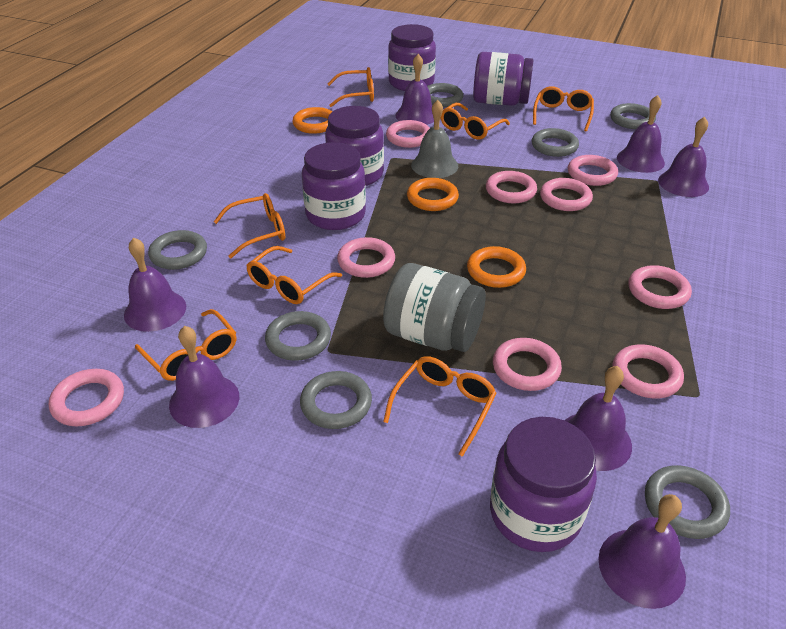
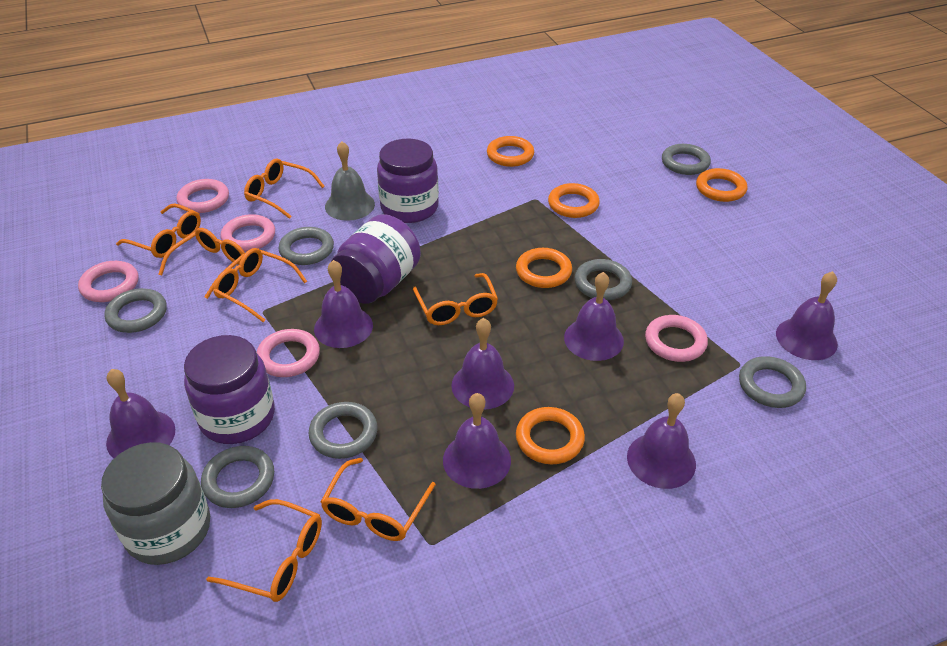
orange ring: 3 -> 5
pink ring: 9 -> 5
purple jar: 5 -> 3

